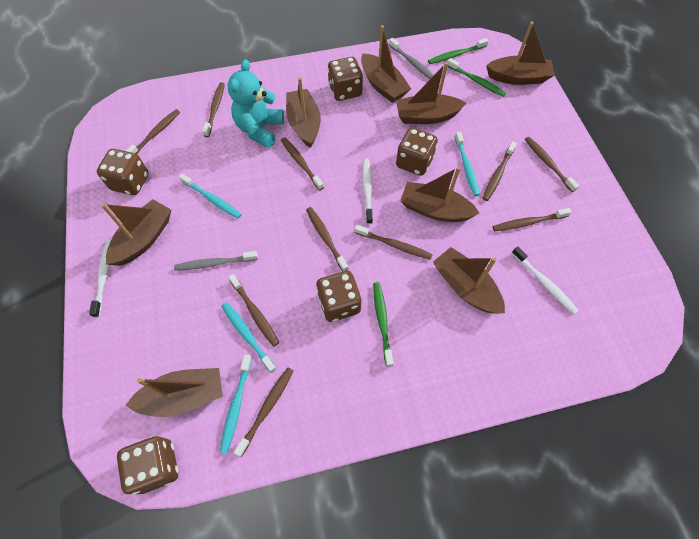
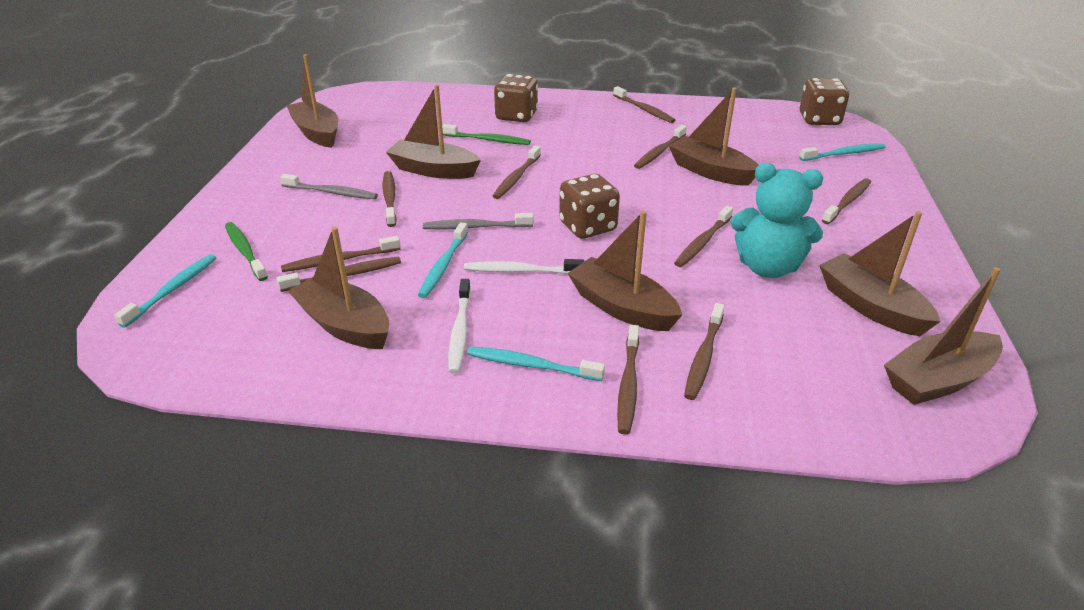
brown boat: 8 -> 7
brown dice: 5 -> 3
green toothbrush: 3 -> 2
white toothbrush: 3 -> 2

